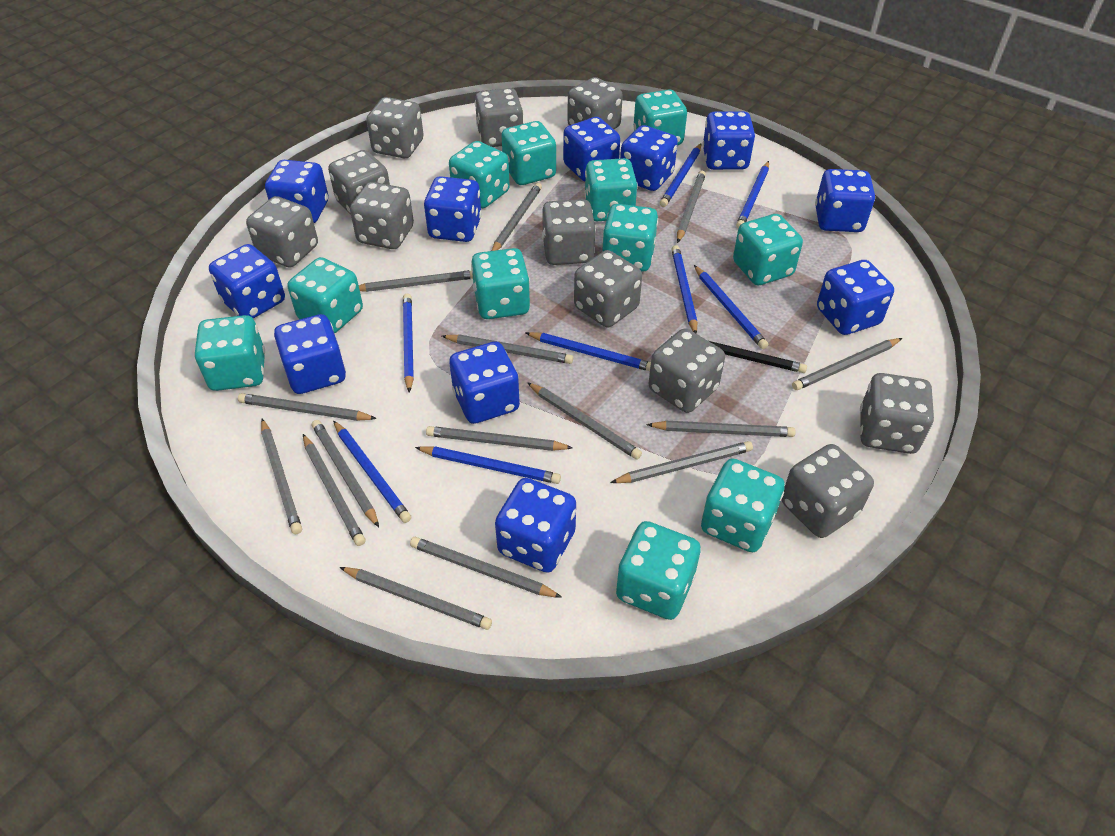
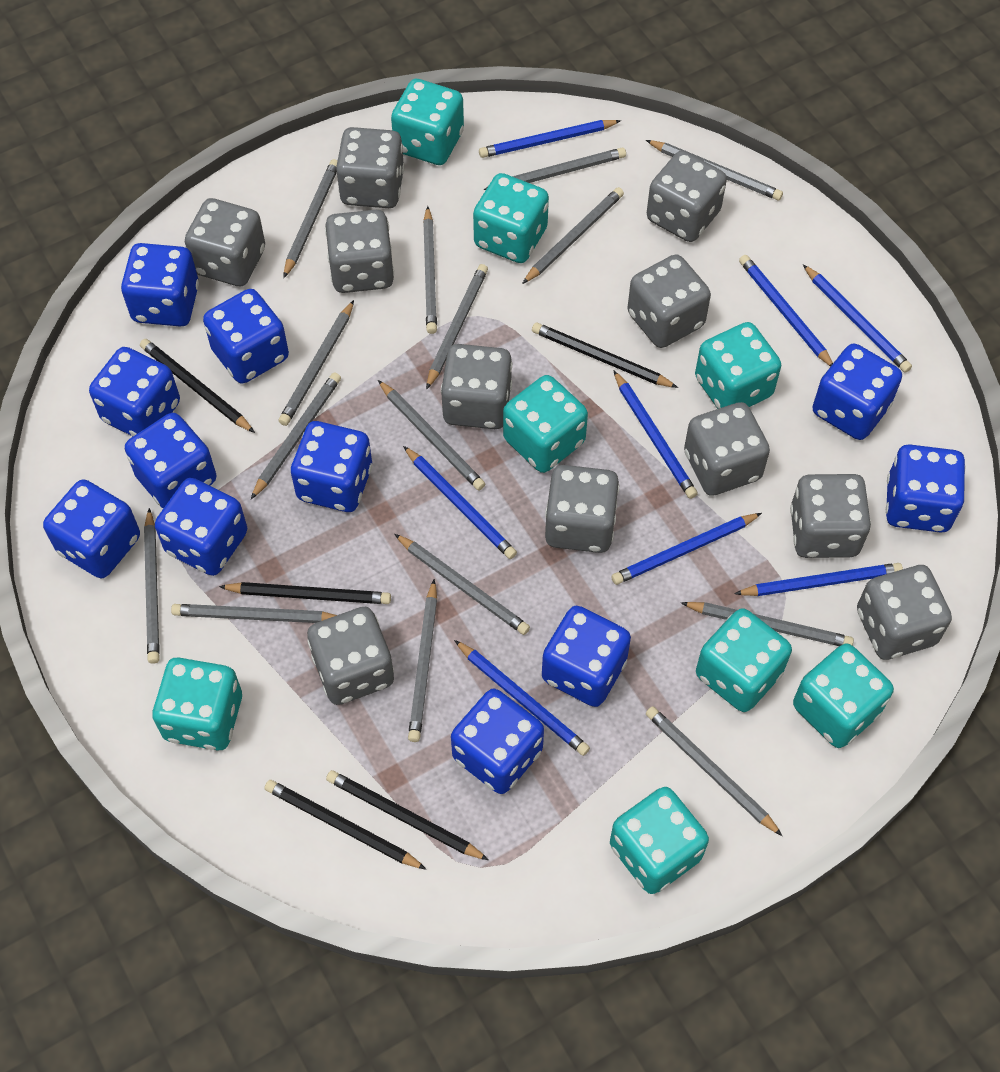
black pencil: 1 -> 5
turquoise dice: 11 -> 8

